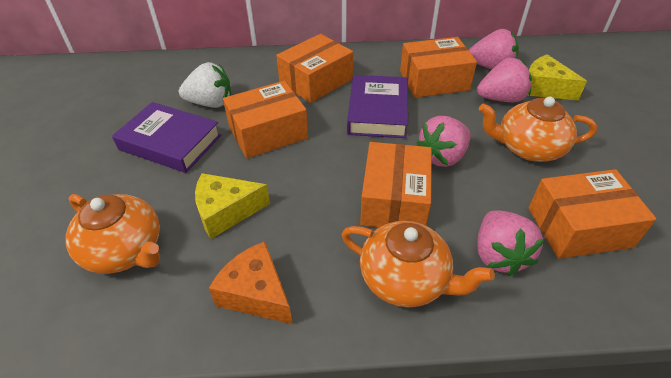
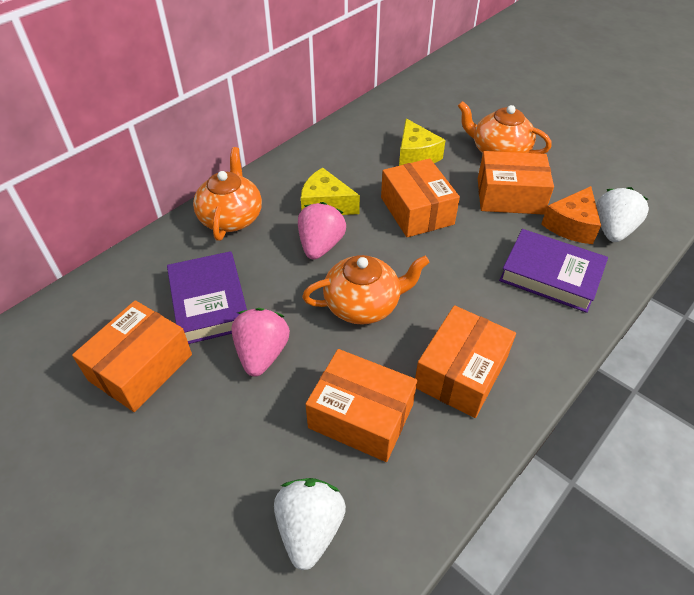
pink strawberry: 4 -> 2
white strawberry: 1 -> 2

